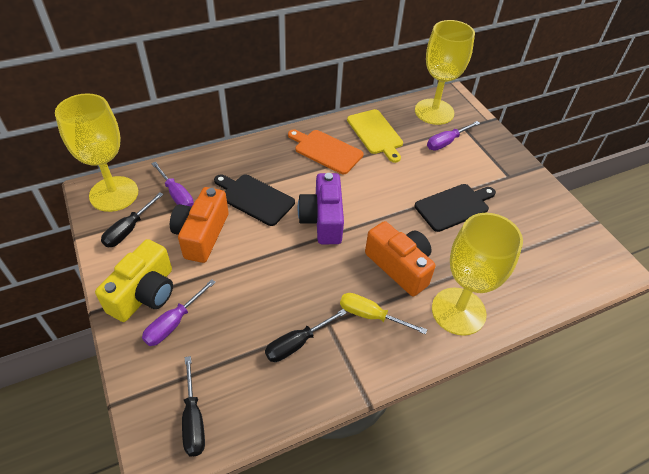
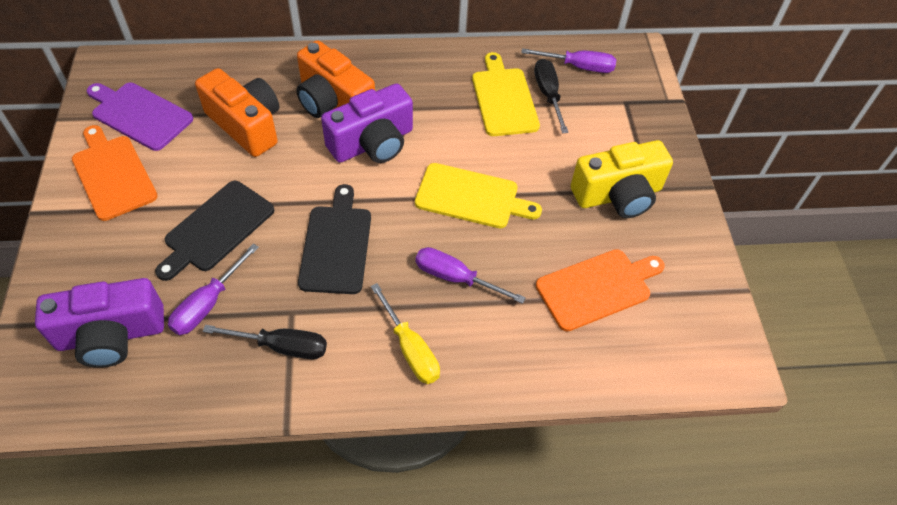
black screwdriver: 3 -> 2
orange cutting board: 1 -> 2
purple camera: 1 -> 2
purple cutting board: 0 -> 1
yellow cutting board: 1 -> 2
yellow goblet: 3 -> 0

